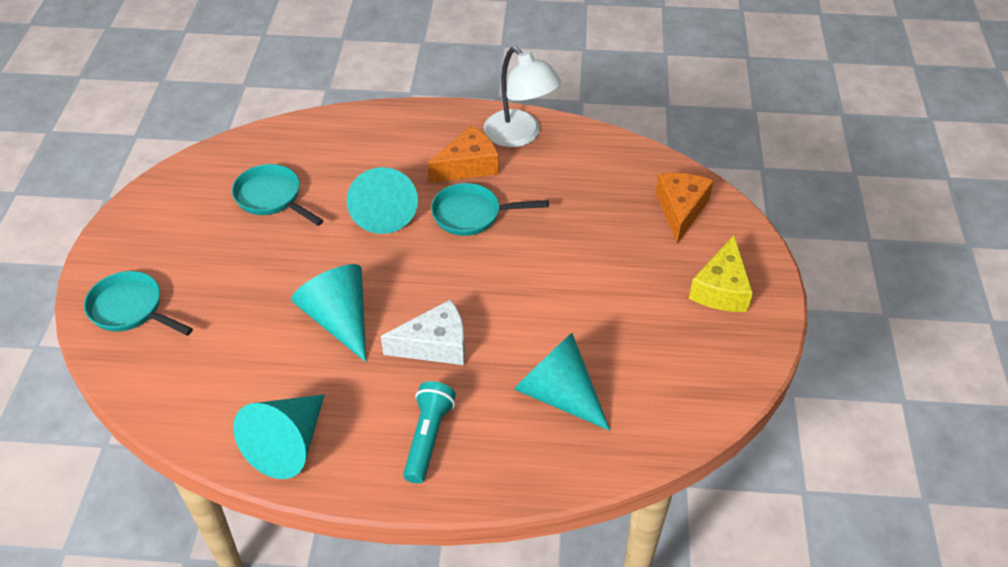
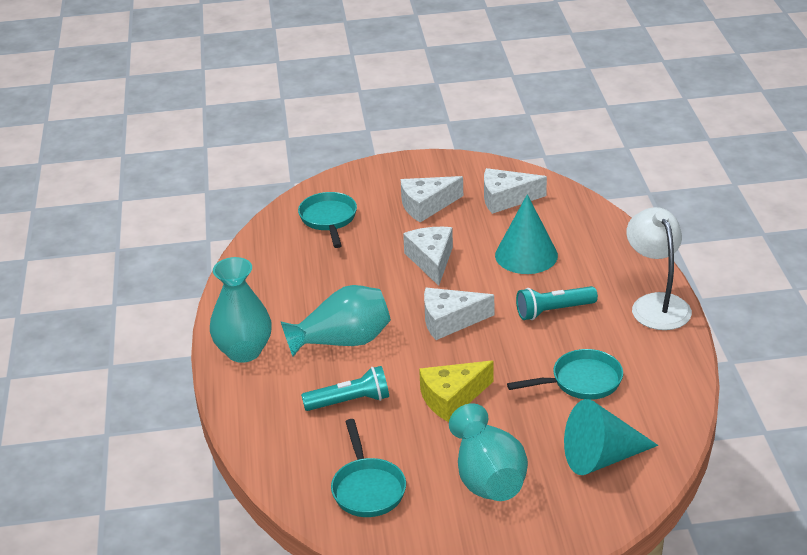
orange cheese: 2 -> 0
turquoise cone: 4 -> 2
turquoise flashlight: 1 -> 2
turquoise vase: 0 -> 3
white cheese: 1 -> 4

